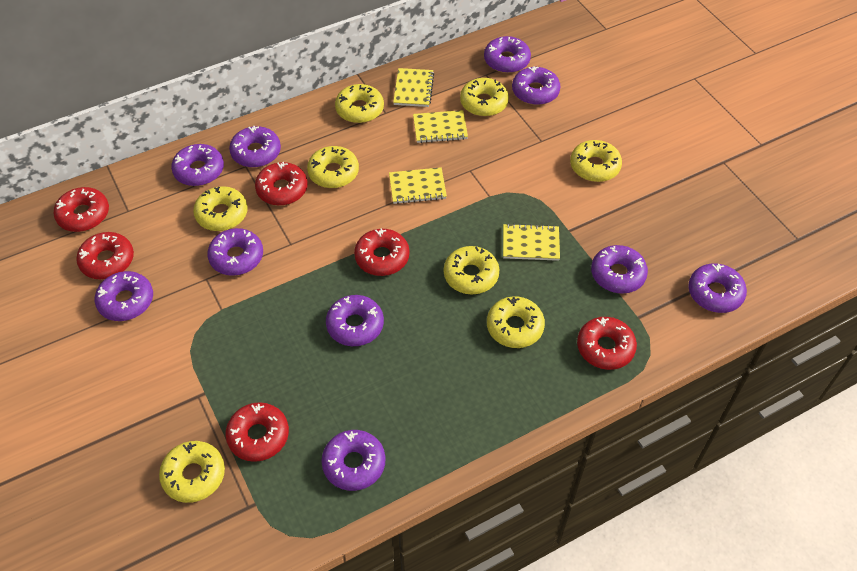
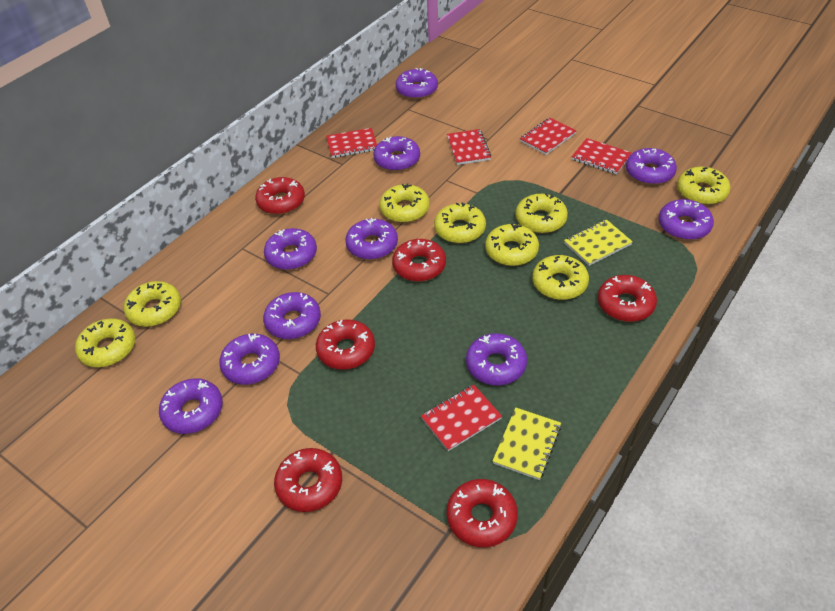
red notebook: 0 -> 5
yellow notebook: 4 -> 2

